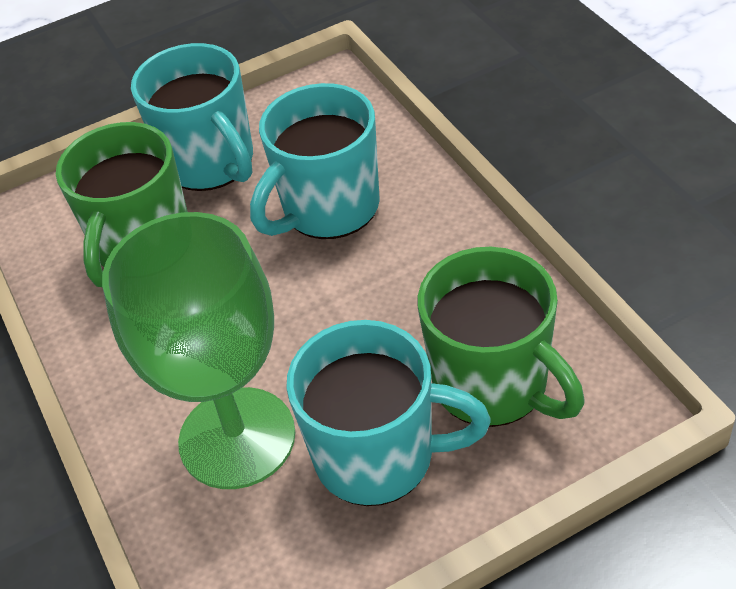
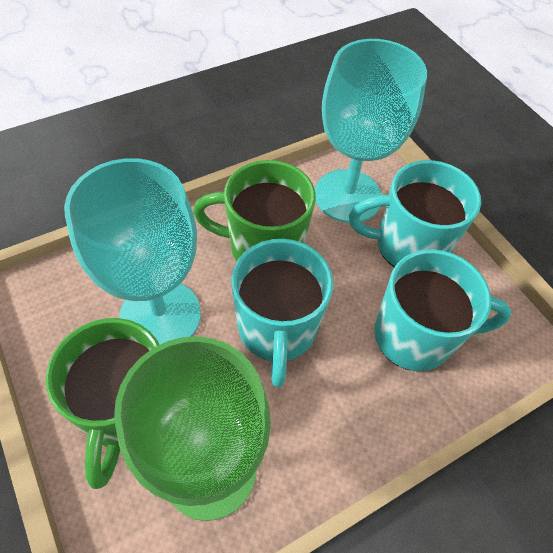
turquoise goblet: 0 -> 2

